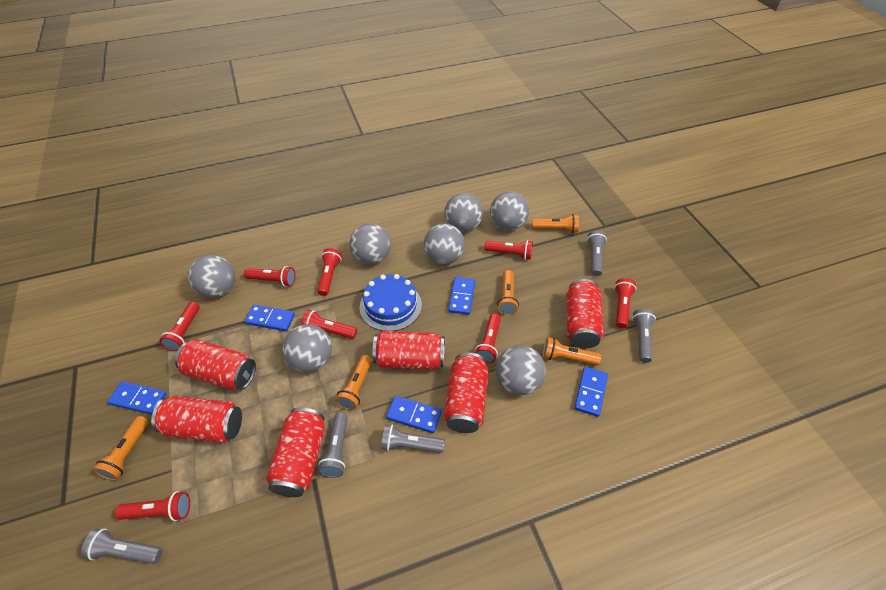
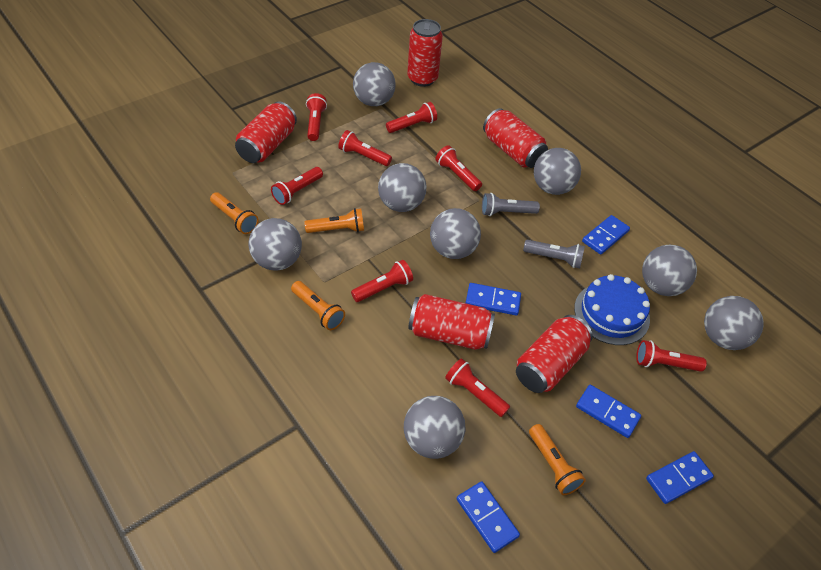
grey ball: 7 -> 8
grey flashlight: 5 -> 2
orange flashlight: 5 -> 4
red can: 6 -> 5

